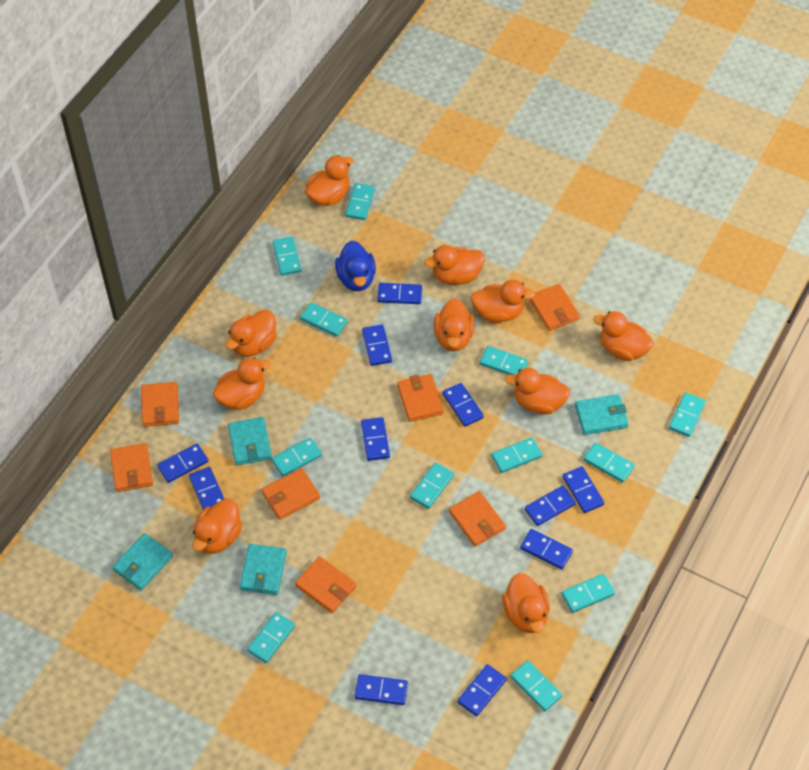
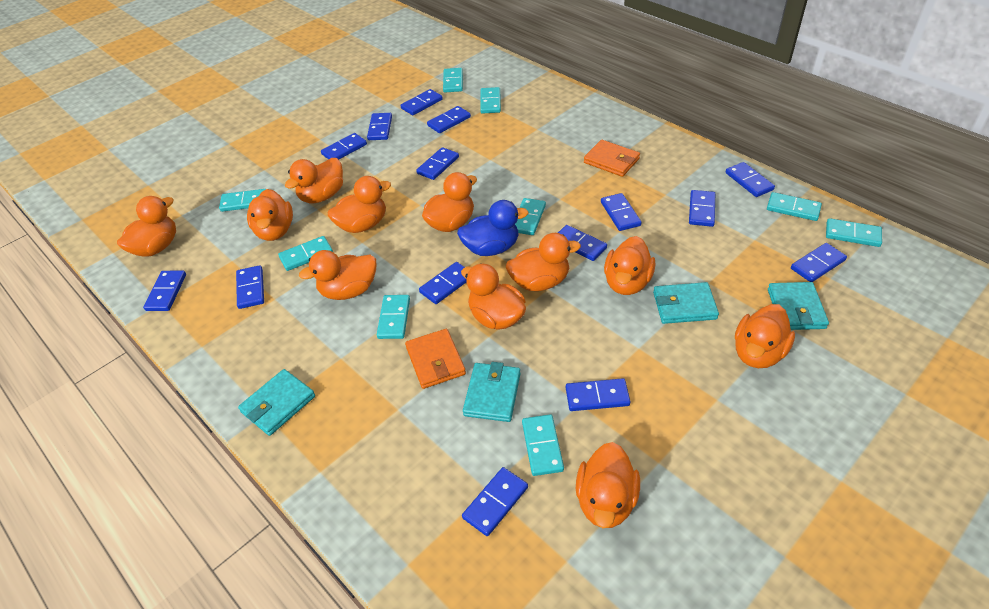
blue domino: 11 -> 15
orange duck: 10 -> 11
orange wallet: 7 -> 2
turquoise domino: 12 -> 9

